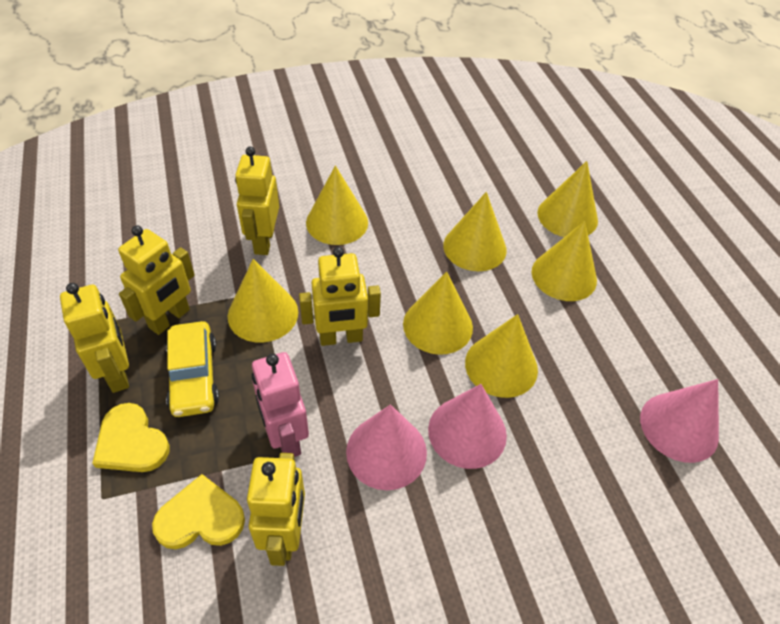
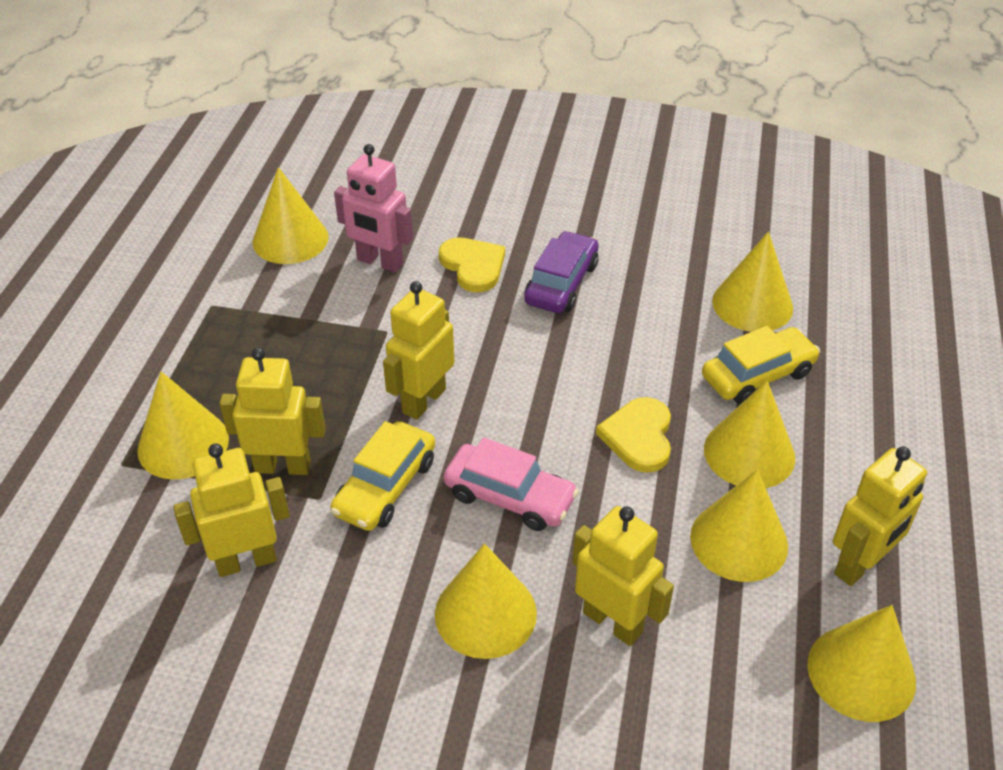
pink car: 0 -> 1
pink cone: 3 -> 0
purple car: 0 -> 1
yellow car: 1 -> 2

